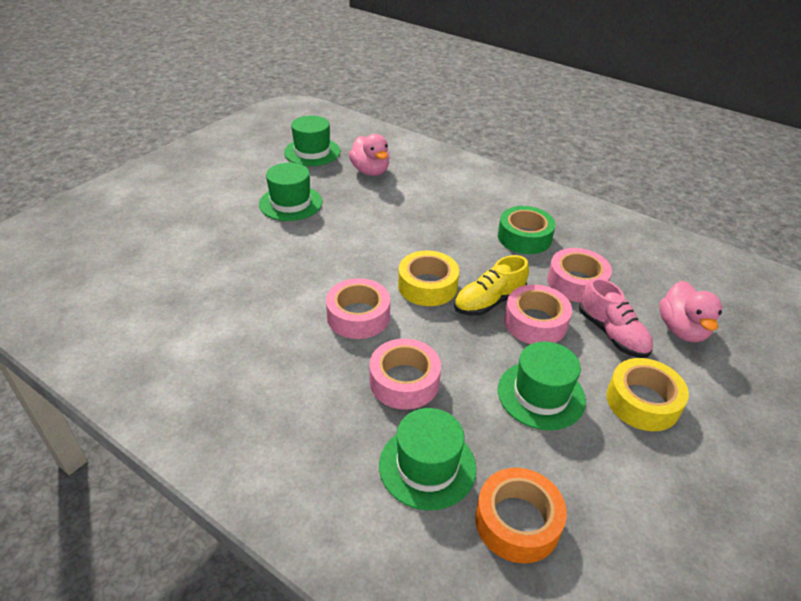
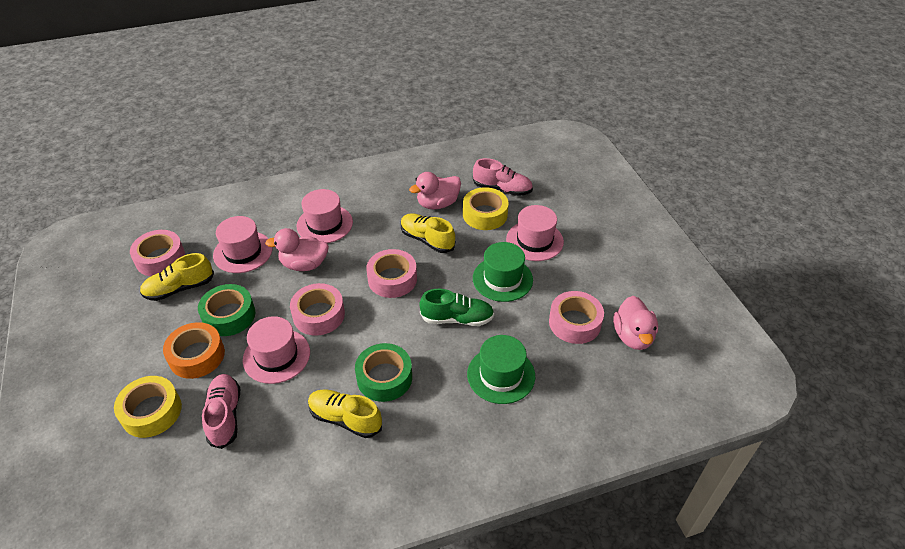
green hat: 4 -> 2
green shoe: 0 -> 1
green tape: 1 -> 2
pink duck: 2 -> 3
pink hat: 0 -> 4
pink shoe: 1 -> 2
yellow shoe: 1 -> 3

